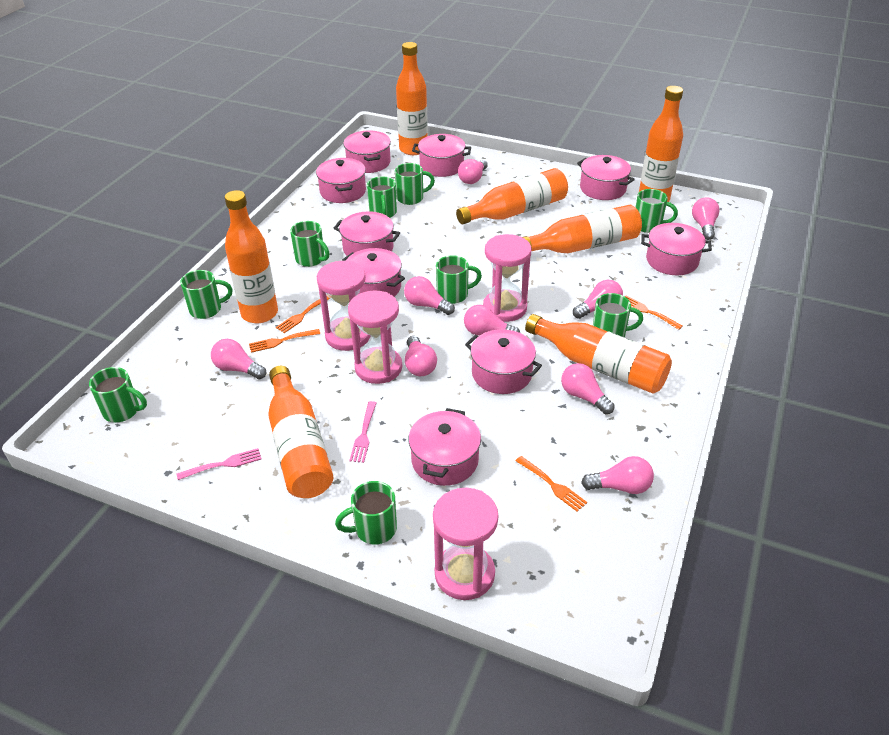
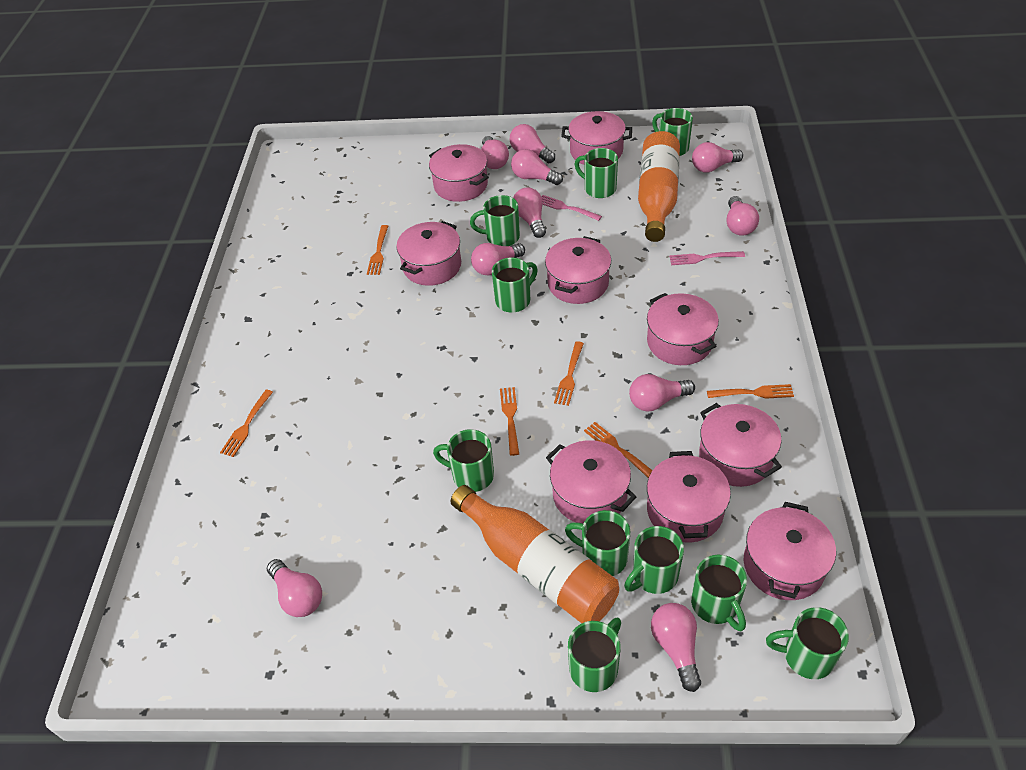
green mug: 9 -> 10
orange bottle: 7 -> 2
orange fork: 4 -> 6
pink hourglass: 4 -> 0
pink light bulb: 9 -> 10

